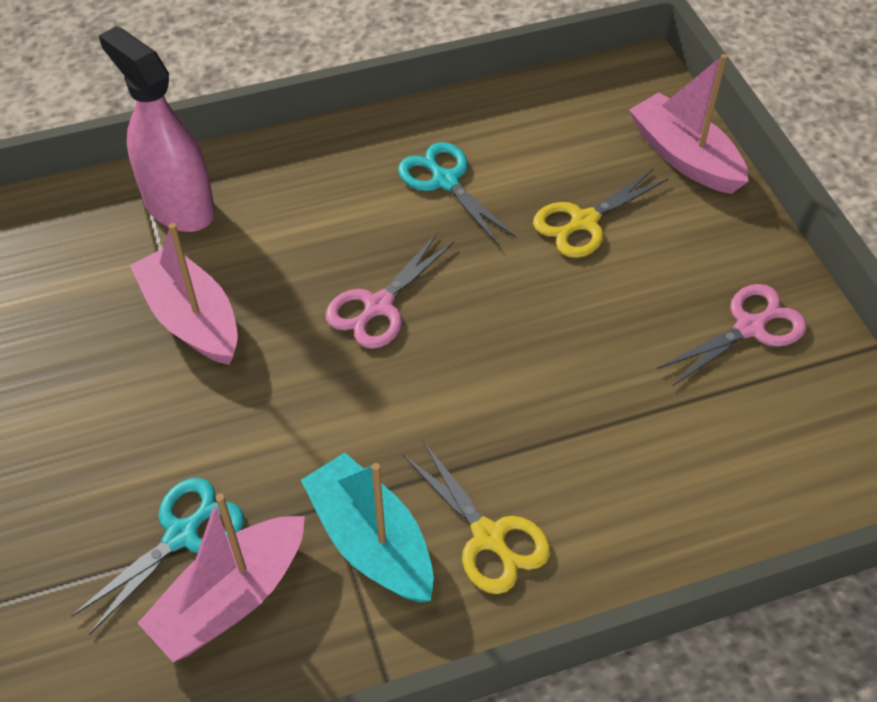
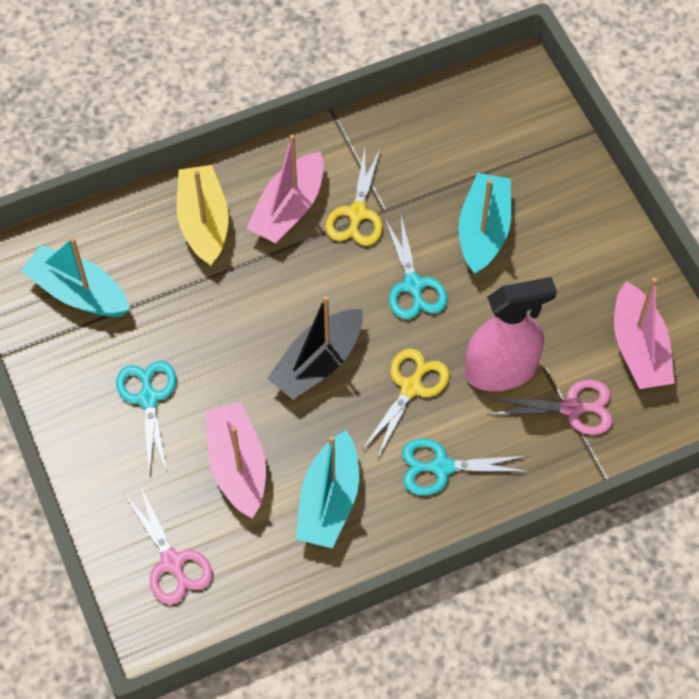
black boat: 0 -> 1
turquoise boat: 1 -> 3
turquoise scissors: 2 -> 3
yellow boat: 0 -> 1

